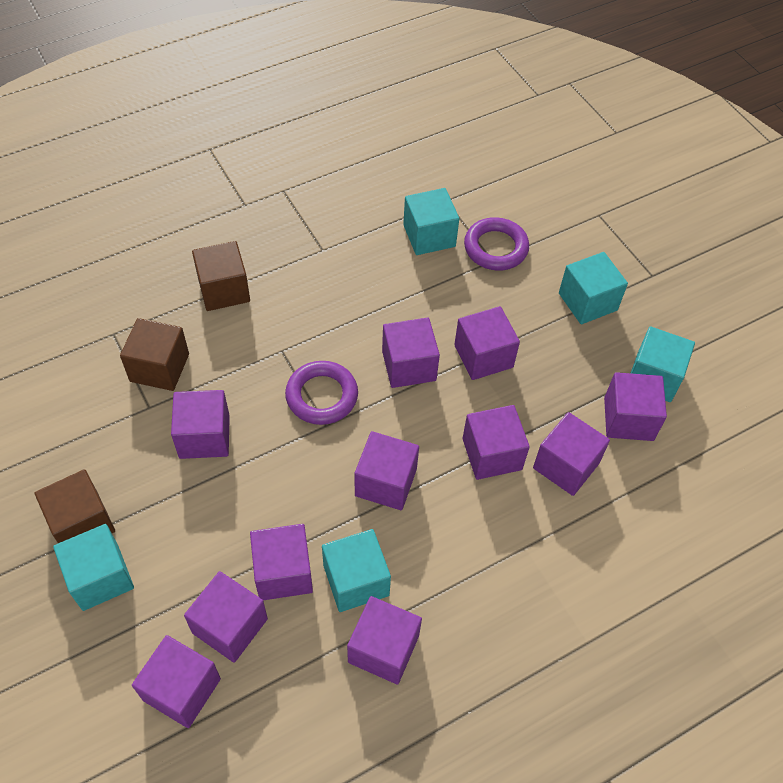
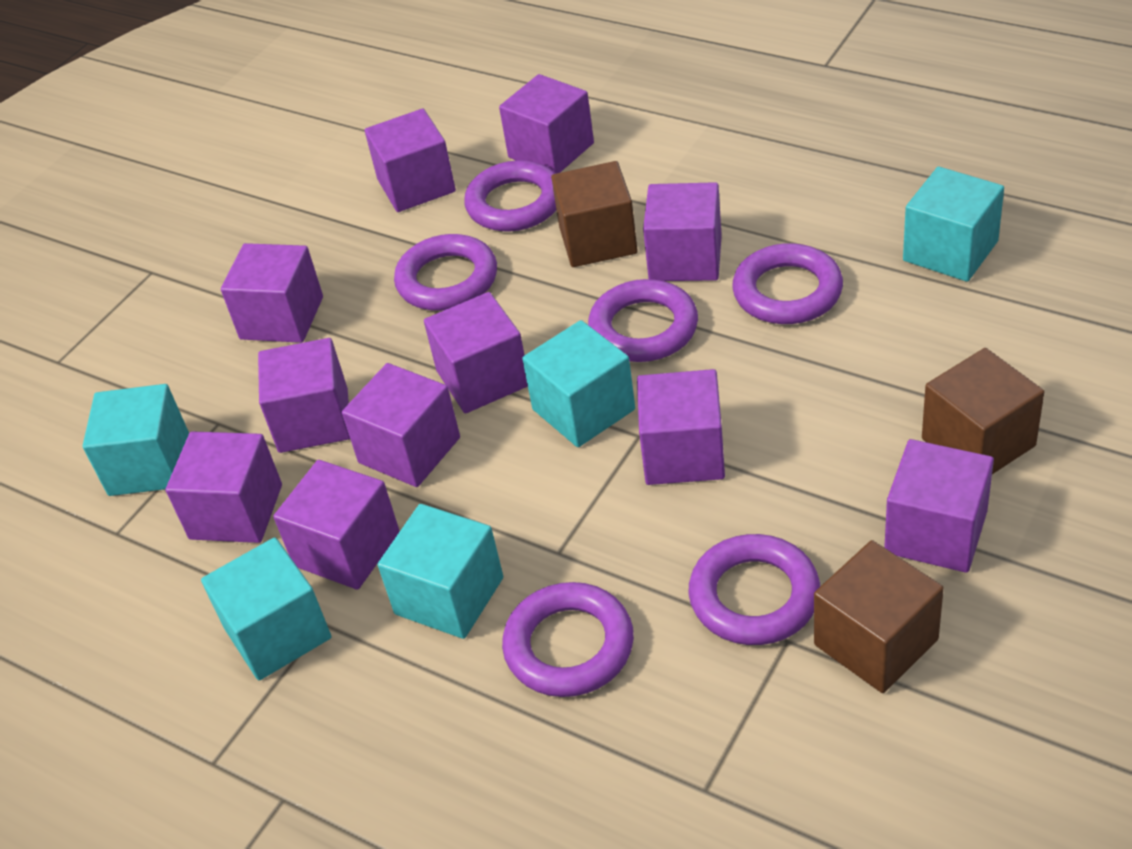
purple ring: 2 -> 6

